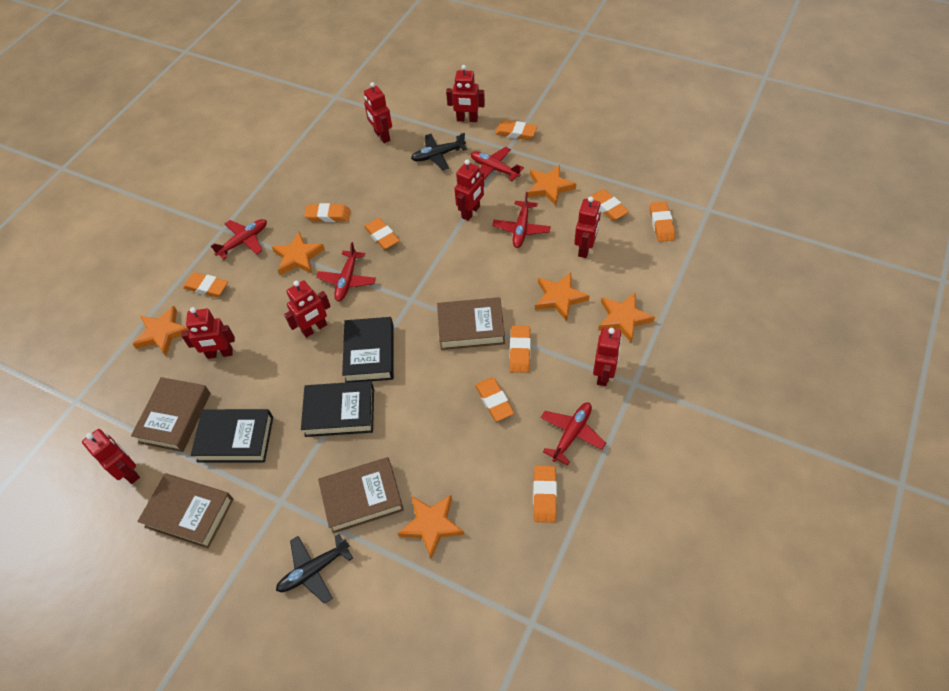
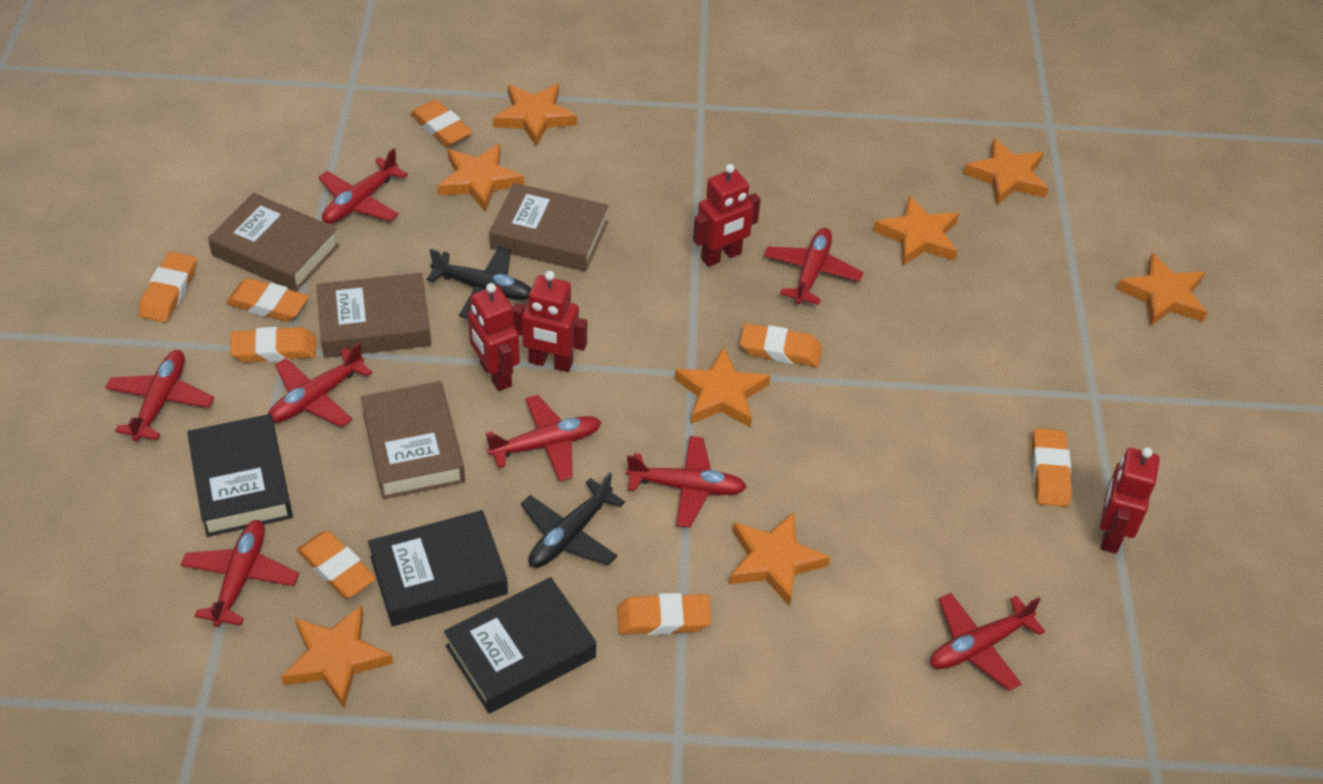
orange eraser: 9 -> 8
orange star: 6 -> 8
red plane: 5 -> 8
red robot: 8 -> 4

